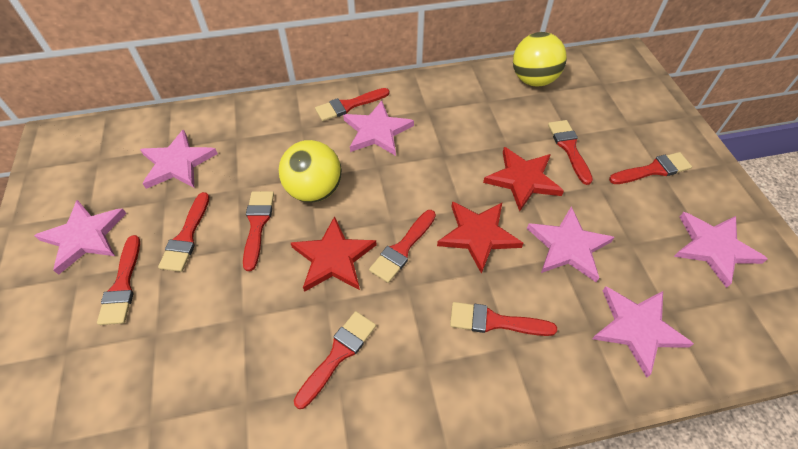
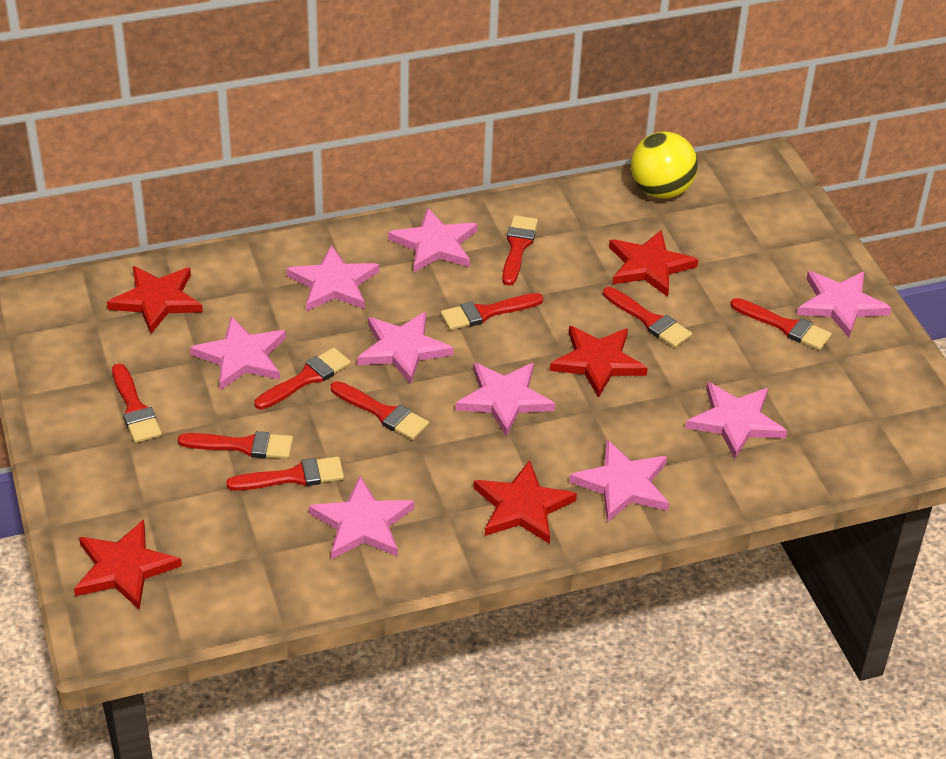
pink star: 6 -> 9
red star: 3 -> 5
yellow ball: 2 -> 1

